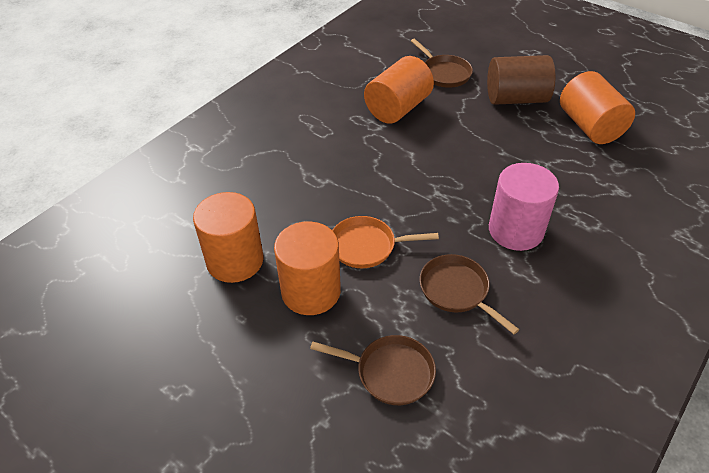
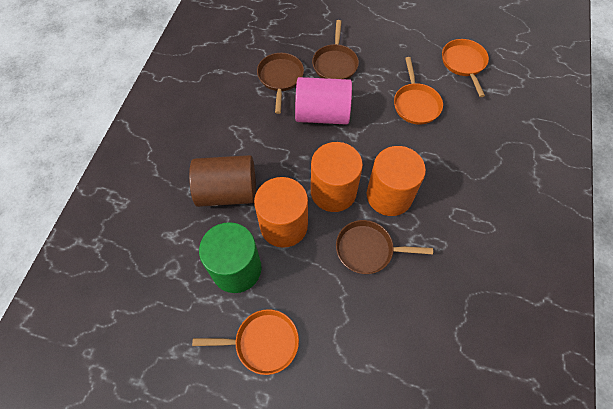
green cylinder: 0 -> 1
orange cylinder: 4 -> 3
orange pan: 1 -> 3

